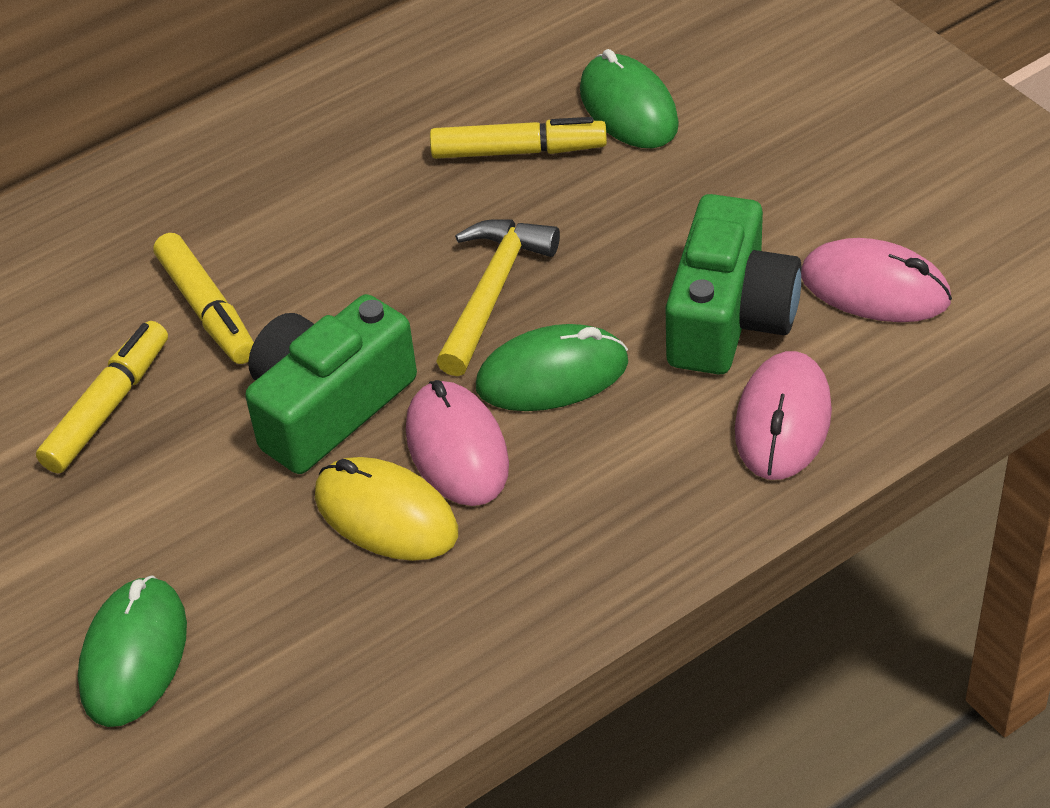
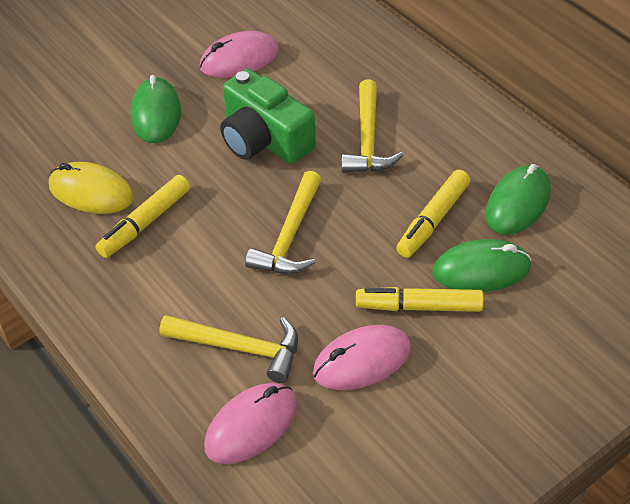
green camera: 2 -> 1
yellow hammer: 1 -> 3

